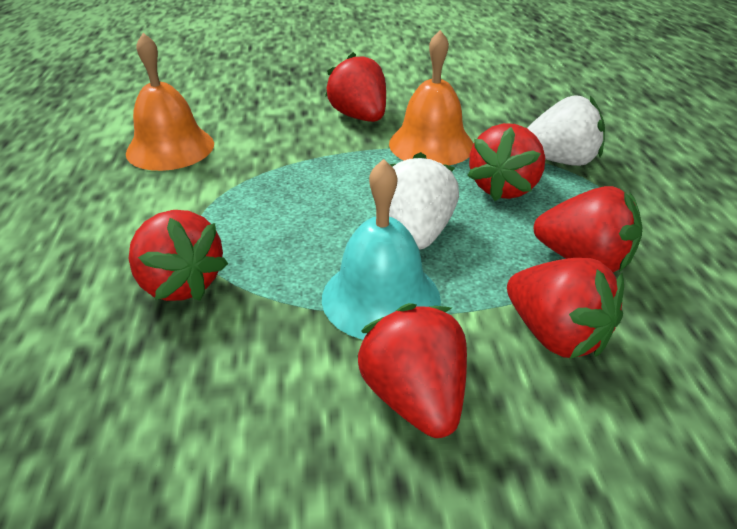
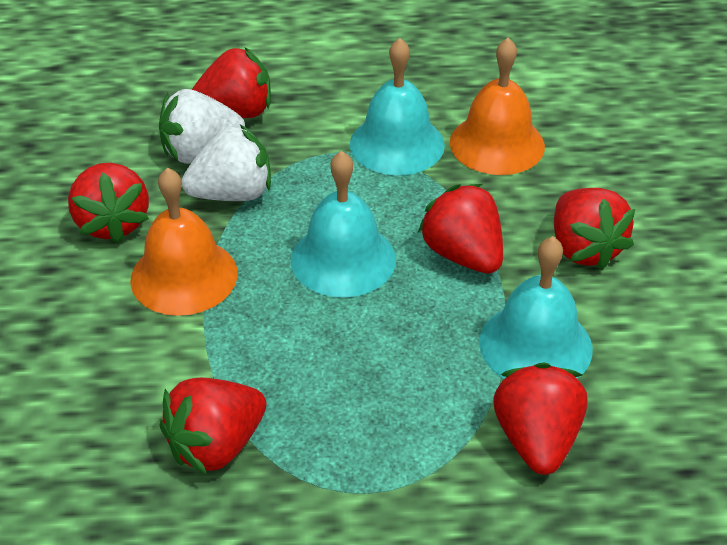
turquoise bell: 1 -> 3

